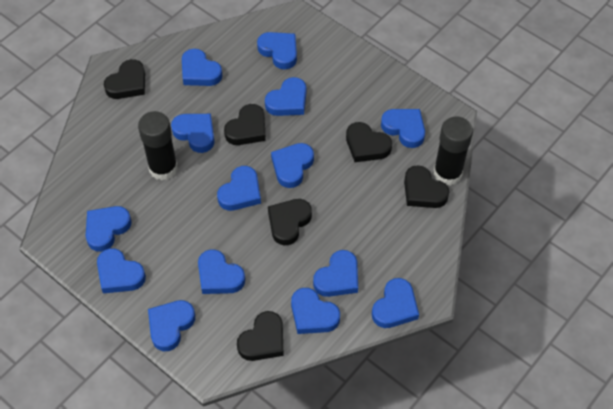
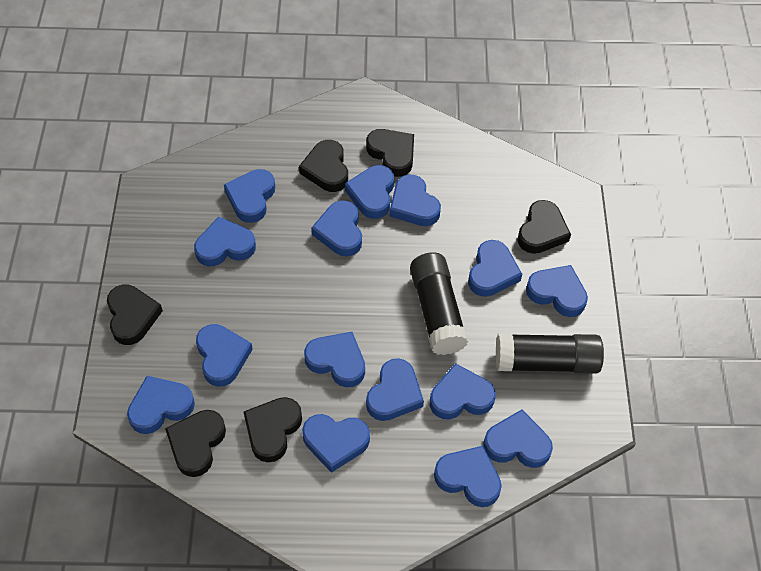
blue heart: 14 -> 15

